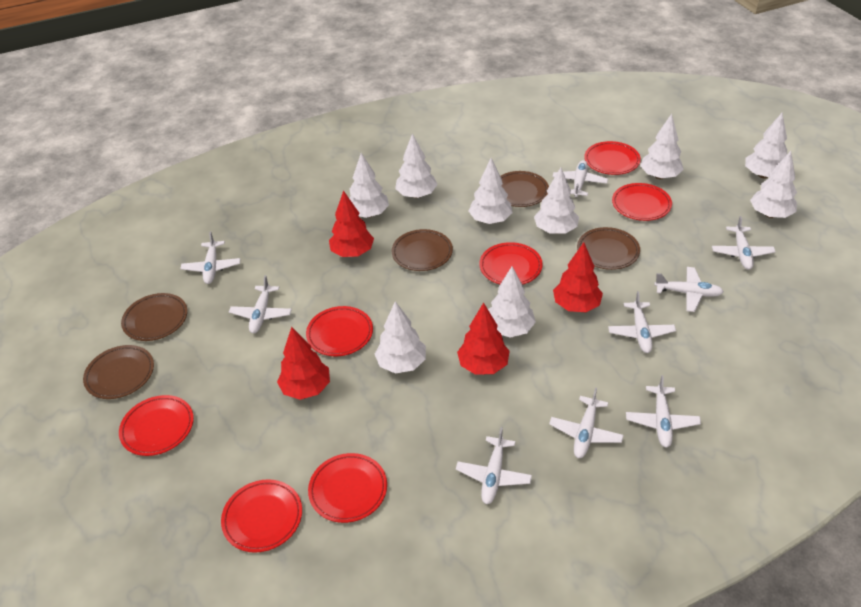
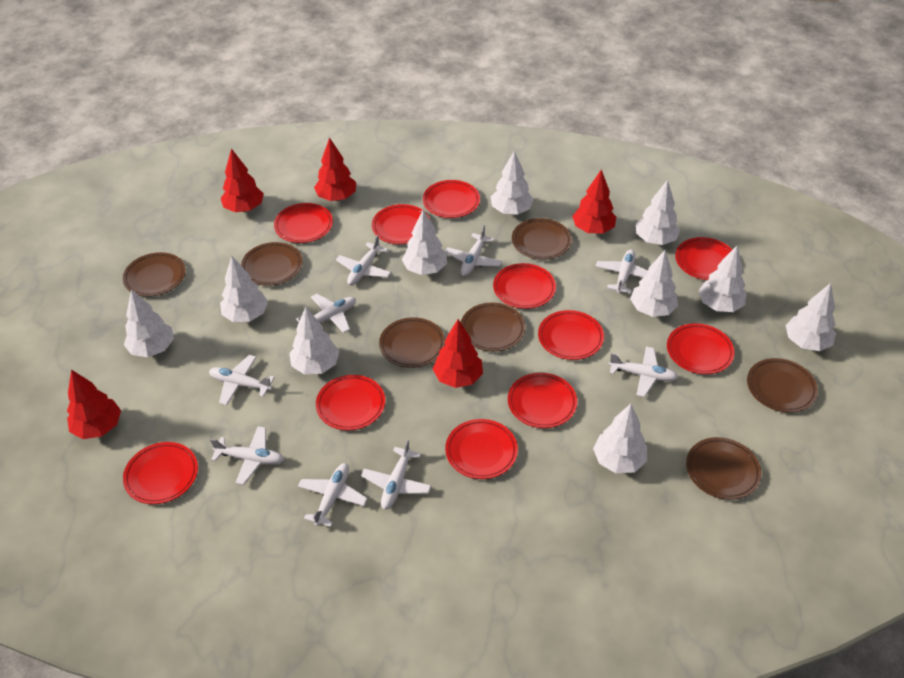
brown plate: 5 -> 7
red plate: 7 -> 11
red tree: 4 -> 5
white tree: 9 -> 10

